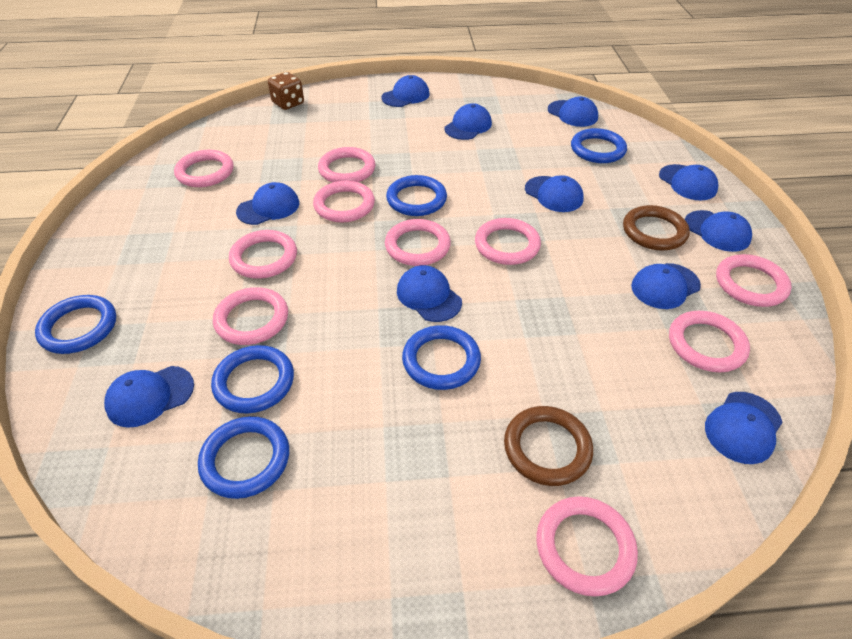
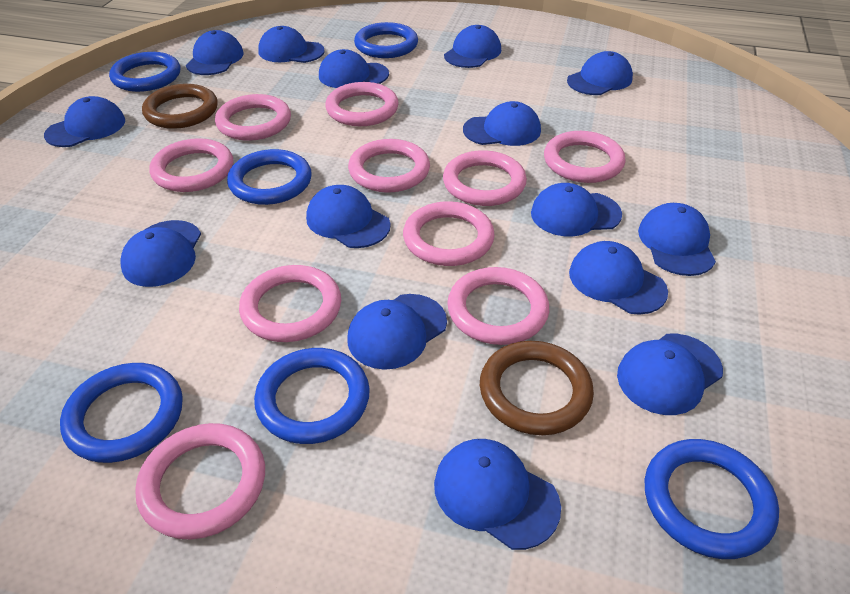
blue cap: 11 -> 15
brown dice: 1 -> 0

